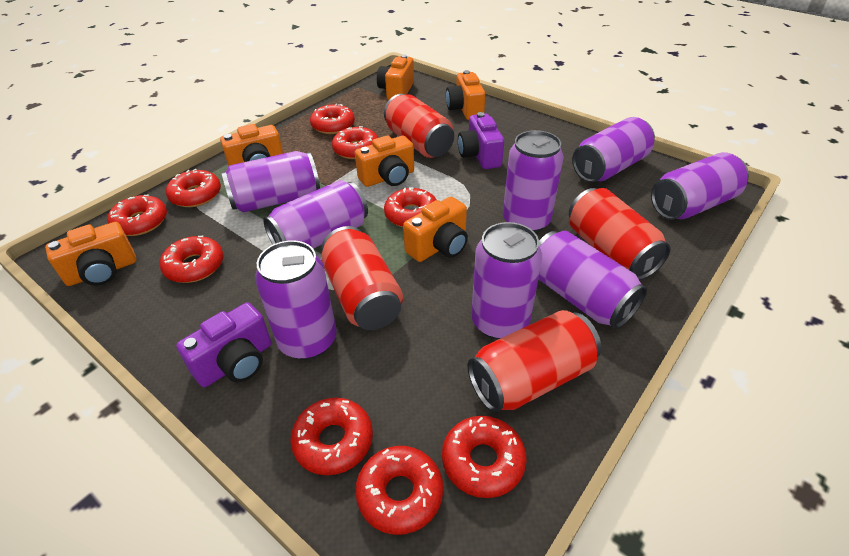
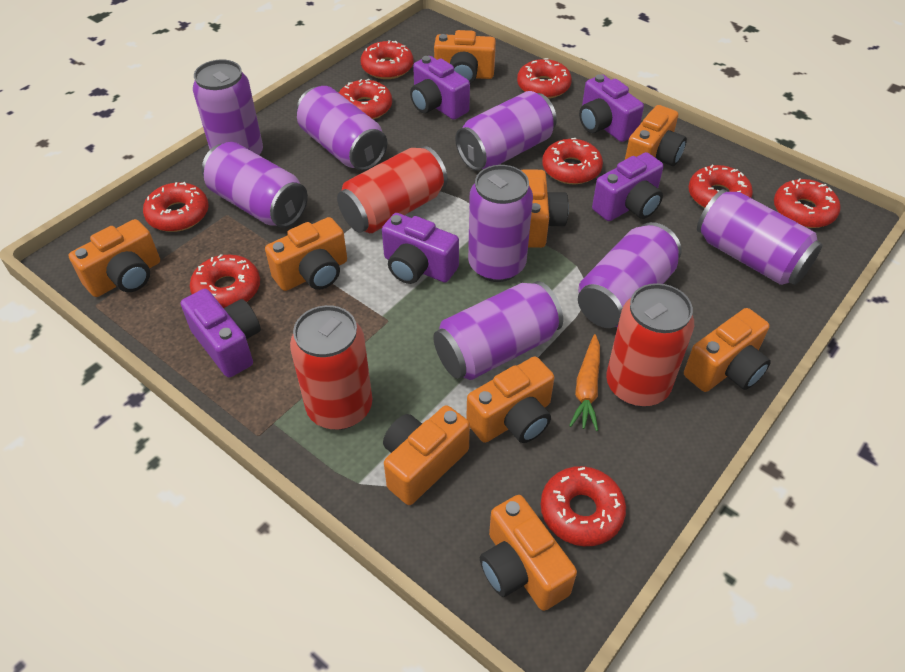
orange camera: 6 -> 9
orange carrot: 0 -> 1
purple camera: 2 -> 5
red can: 4 -> 3

